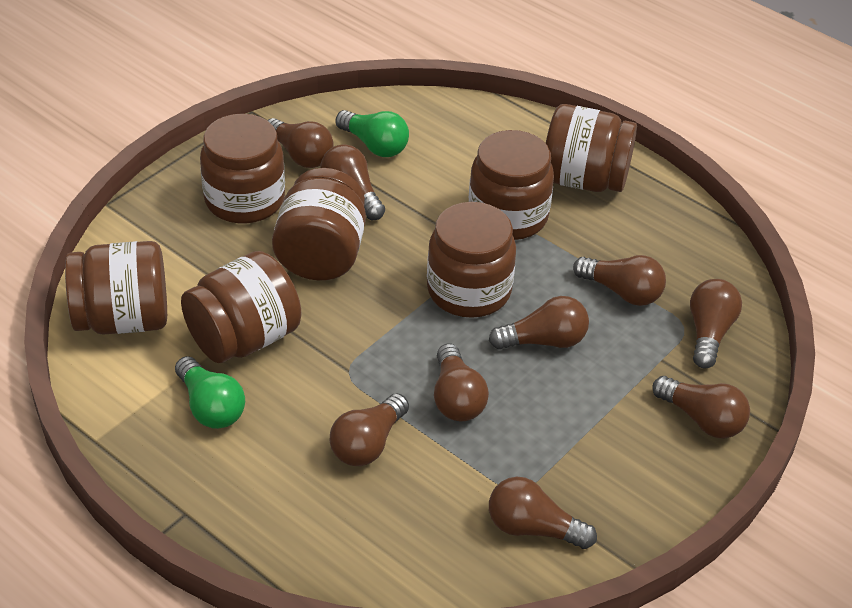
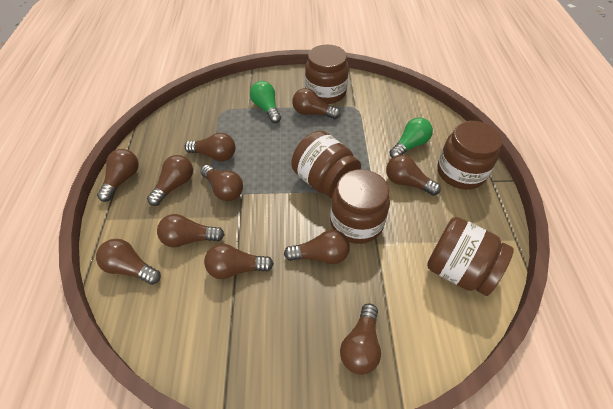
brown jar: 7 -> 5
brown light bulb: 9 -> 11

